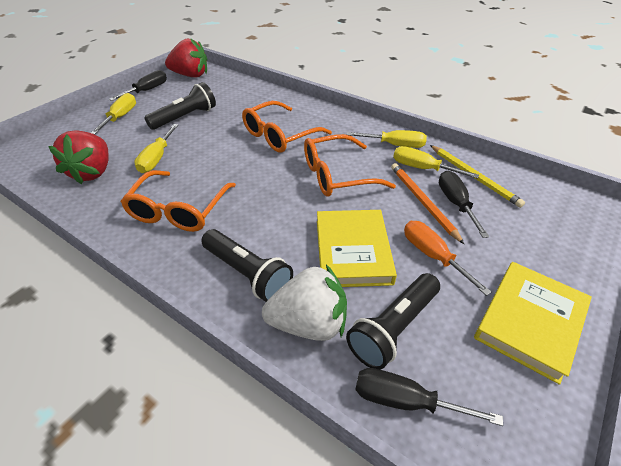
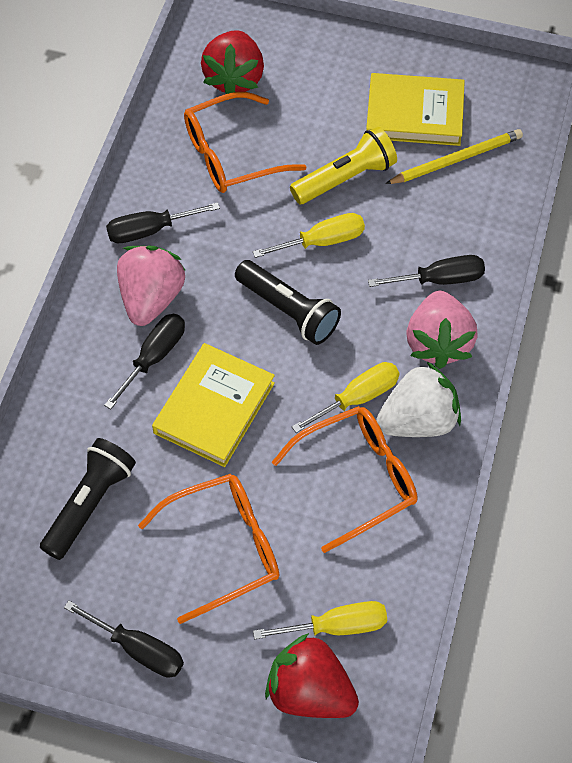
black flashlight: 3 -> 2
black screwdriver: 3 -> 4
orange pencil: 1 -> 0
orange screwdriver: 1 -> 0
pink strawberry: 0 -> 2
yellow flashlight: 0 -> 1
yellow screwdriver: 4 -> 3

